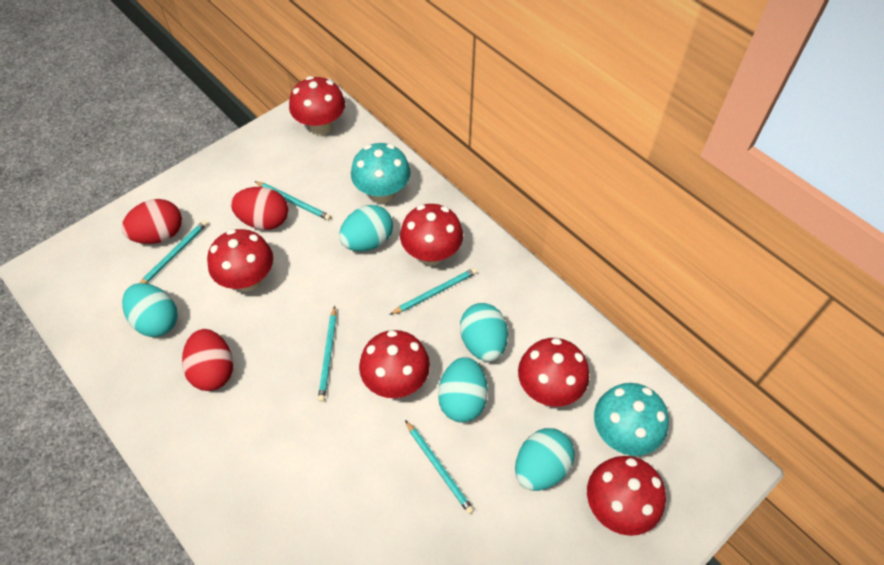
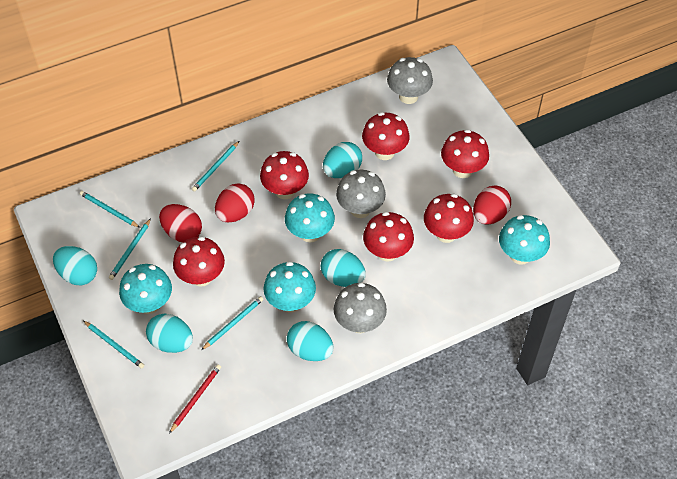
grey mushroom: 0 -> 3
red pencil: 0 -> 1
turquoise mushroom: 2 -> 4

